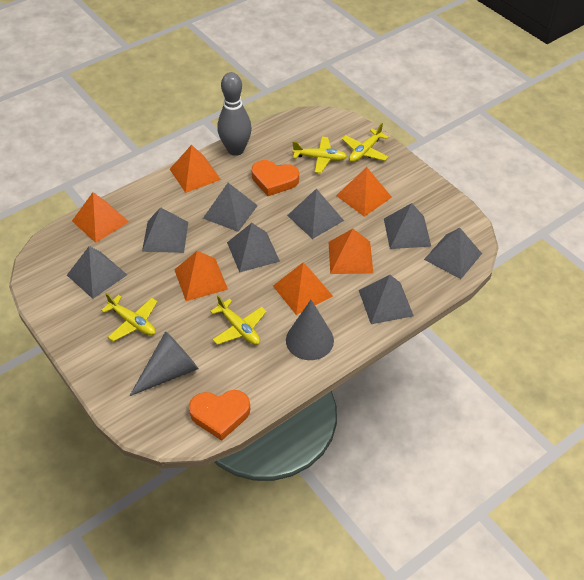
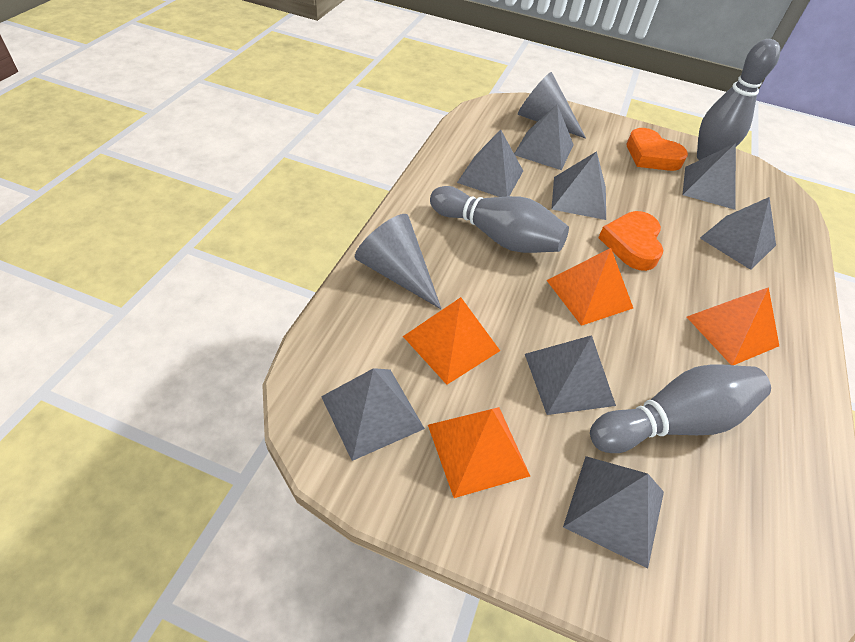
grey bowling pin: 1 -> 3
orange pyramid: 6 -> 4
yellow plane: 4 -> 0

